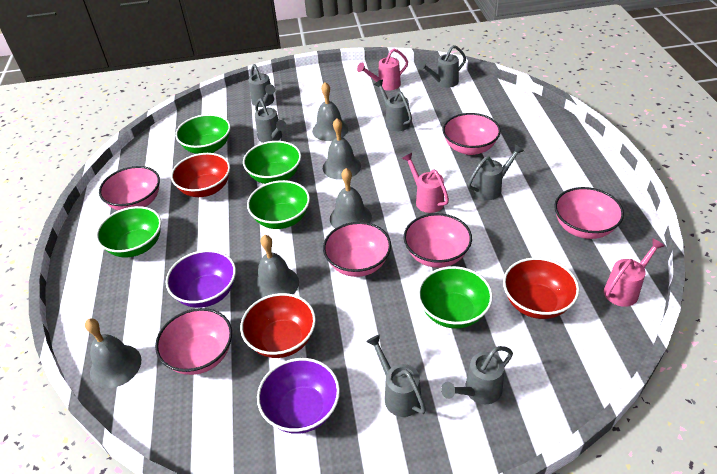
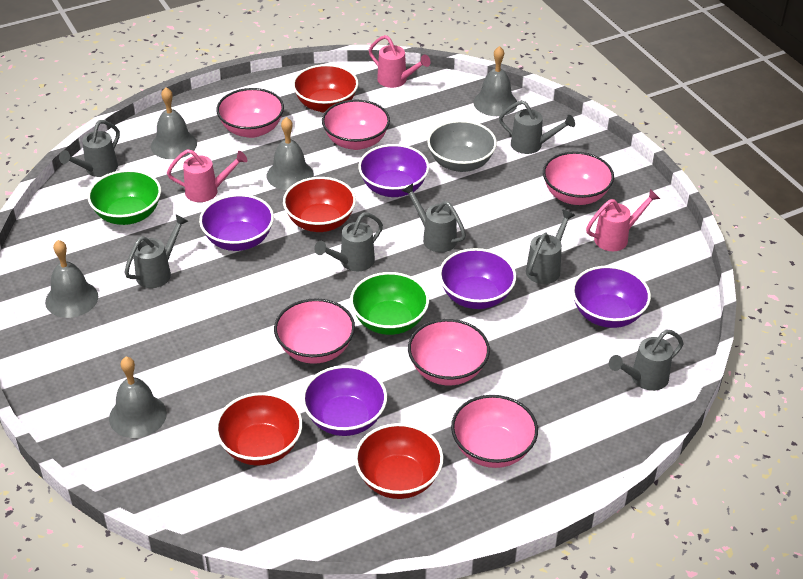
green bowl: 5 -> 2
grey bowl: 0 -> 1
purple bowl: 2 -> 5
red bowl: 3 -> 4

